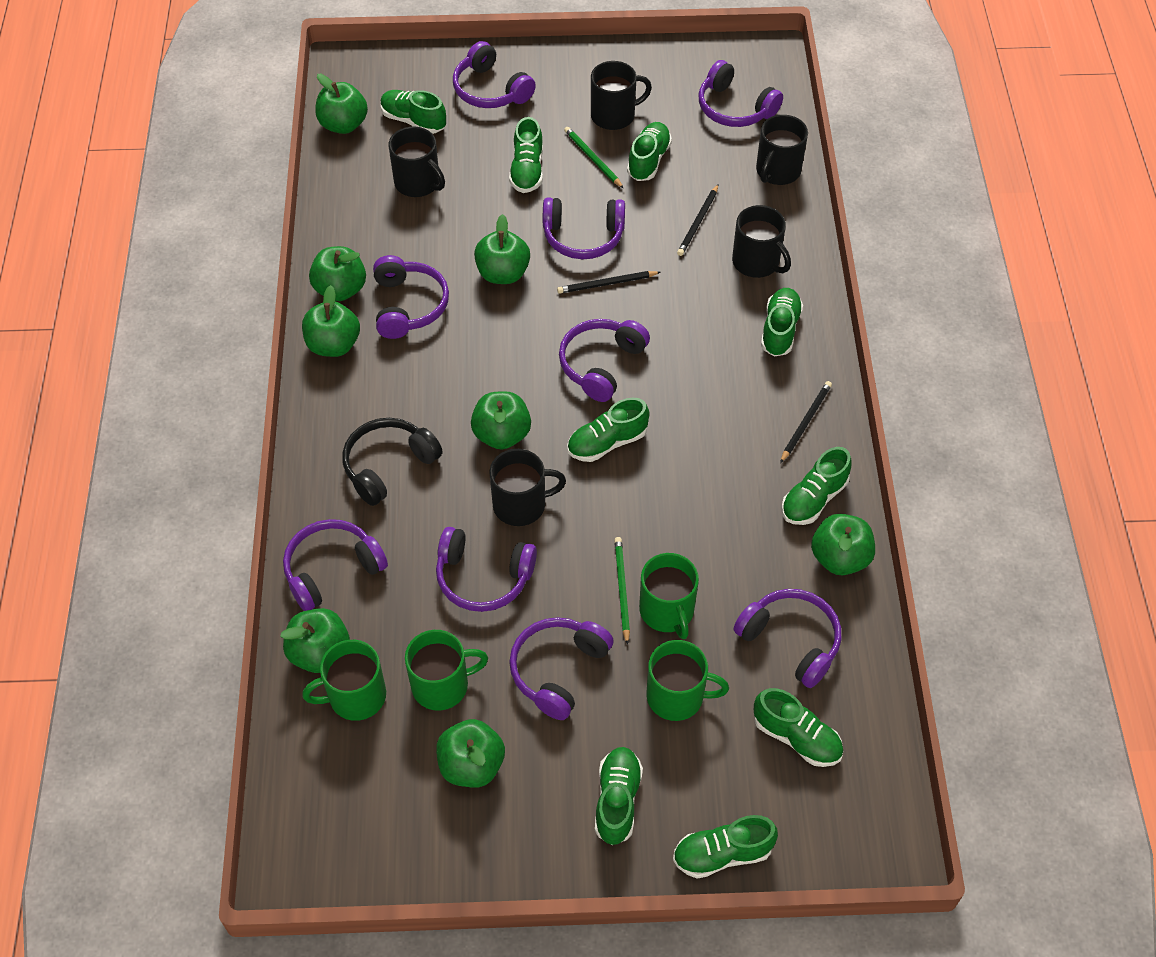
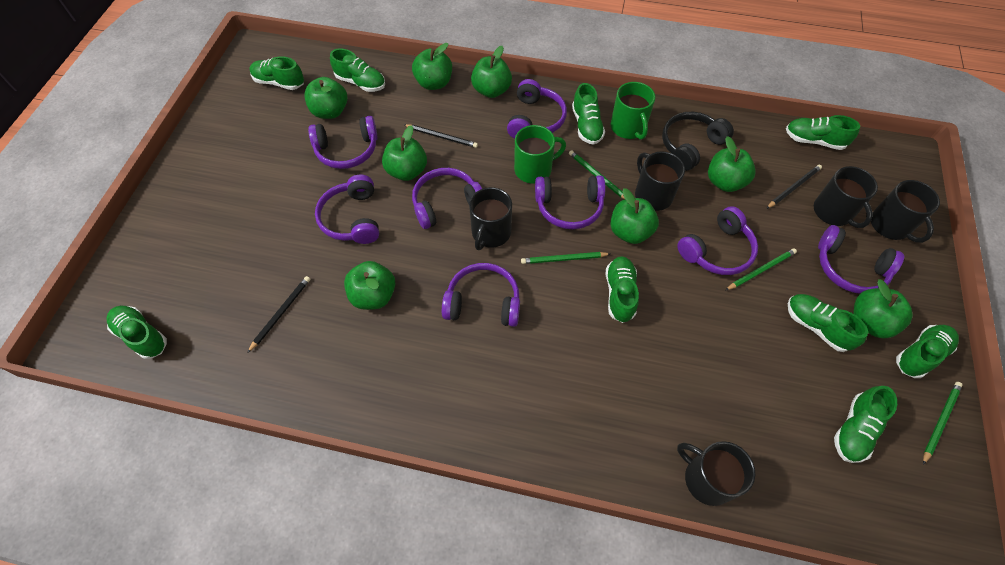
green mug: 4 -> 2
green pencil: 2 -> 4
purple headphones: 9 -> 8

